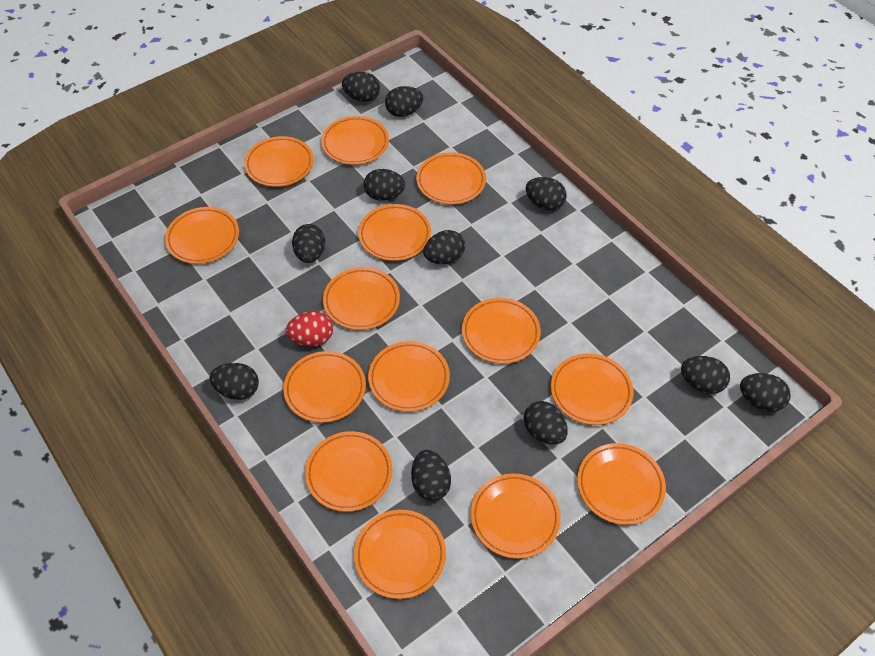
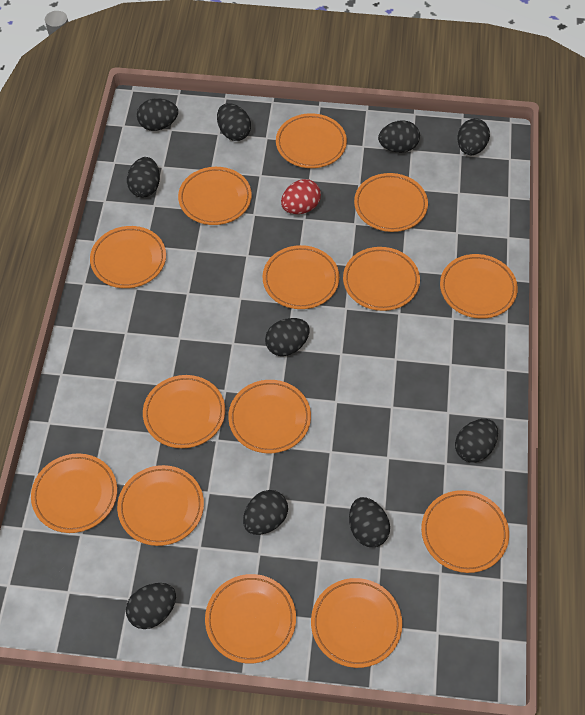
black egg: 11 -> 10

